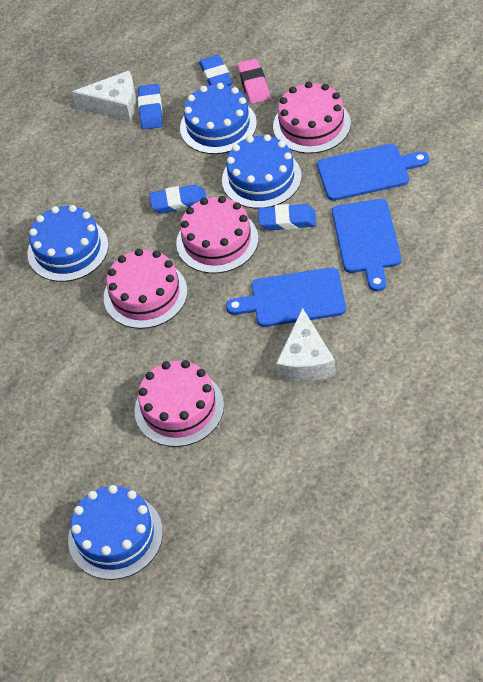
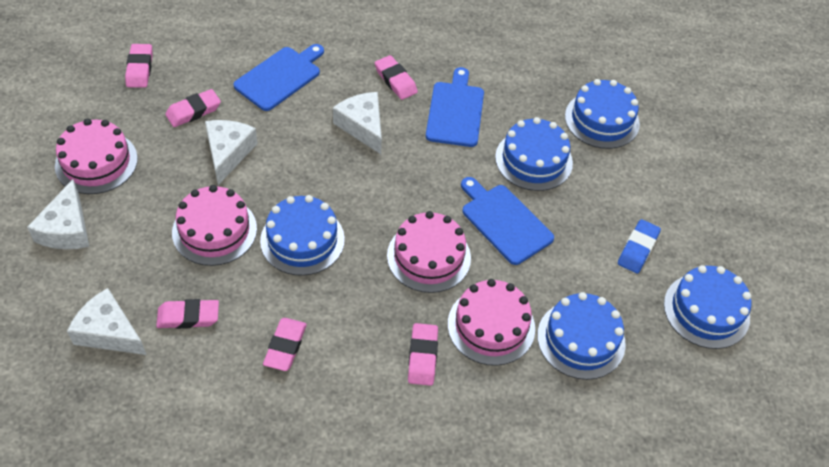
blue cake: 4 -> 5
blue eraser: 4 -> 1
pink eraser: 1 -> 6
white cheese: 2 -> 4

